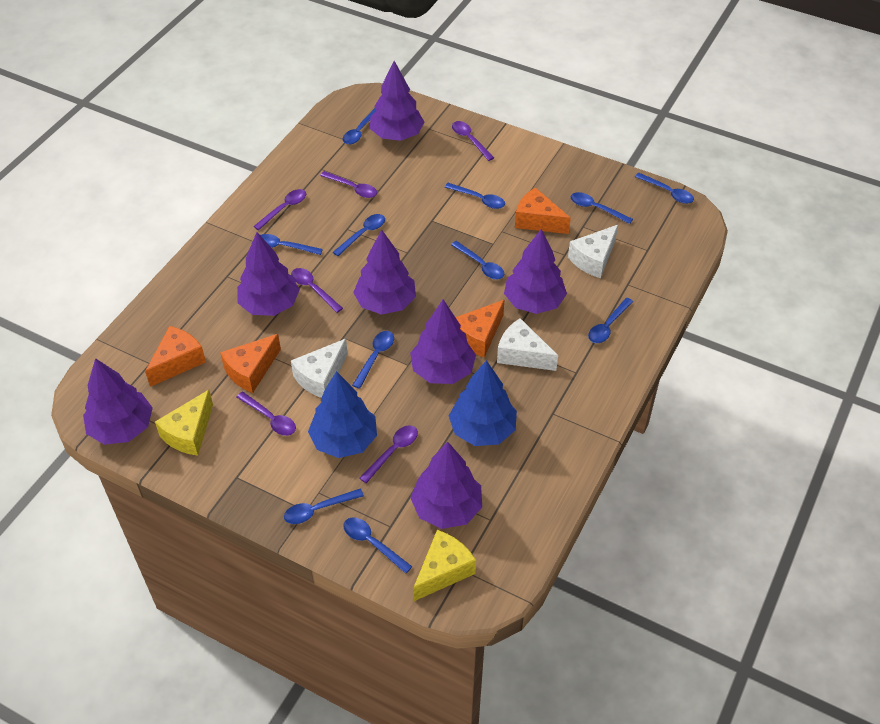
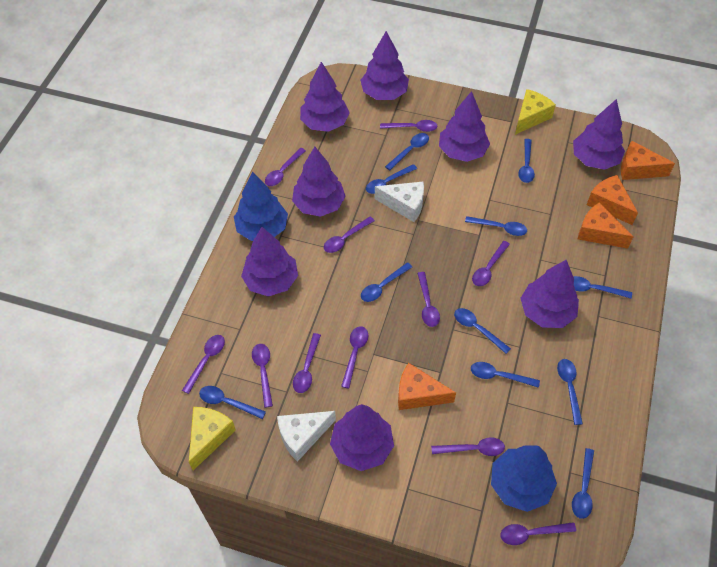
purple spoon: 6 -> 11
purple tree: 7 -> 8
white cheese: 3 -> 2

